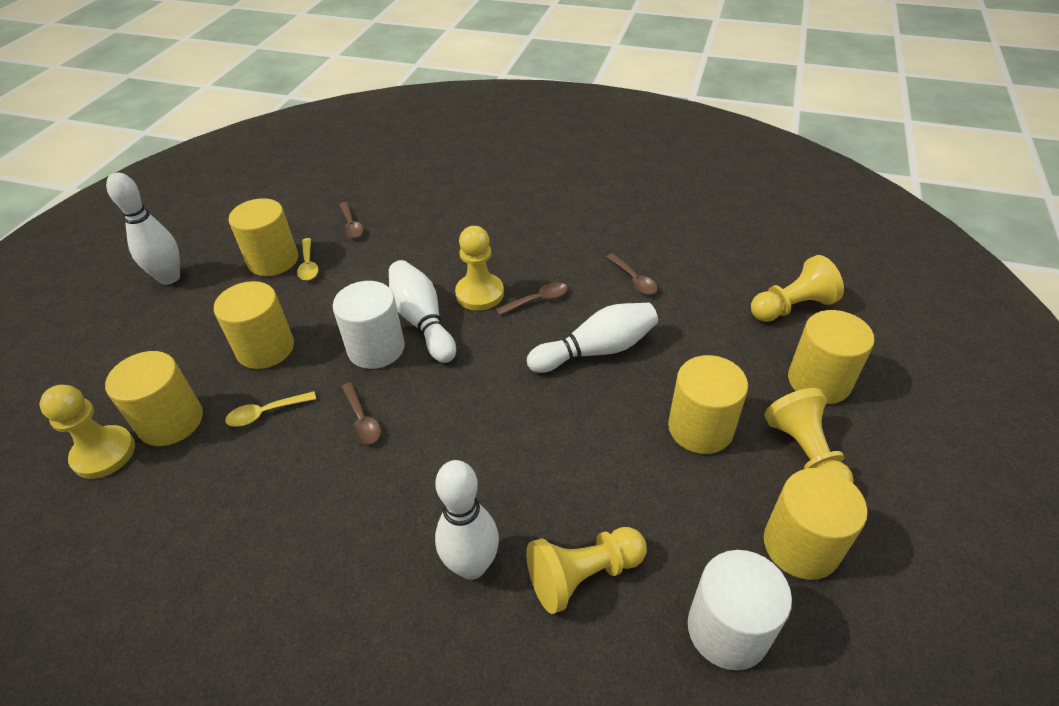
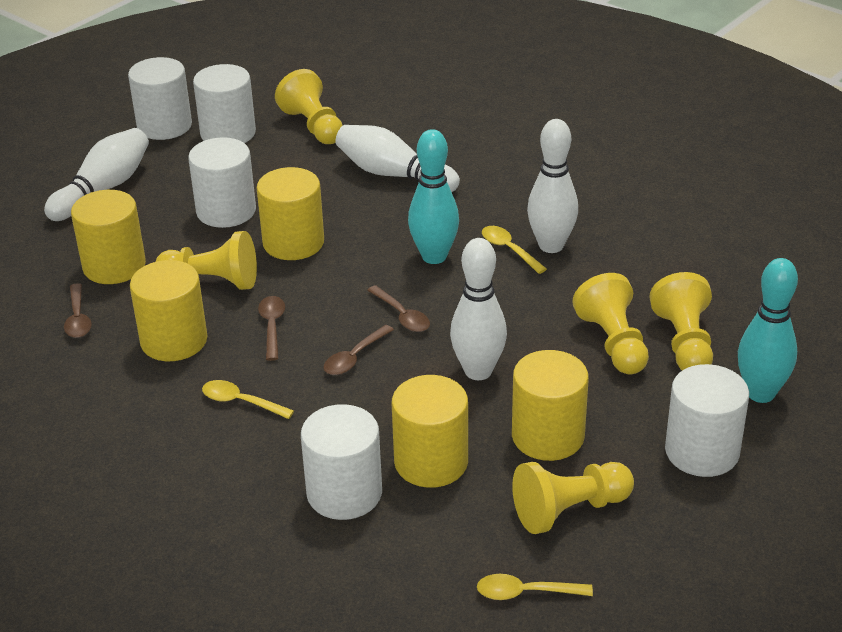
turquoise bowling pin: 0 -> 2
white cylinder: 2 -> 5
yellow cylinder: 6 -> 5
yellow spoon: 2 -> 3

